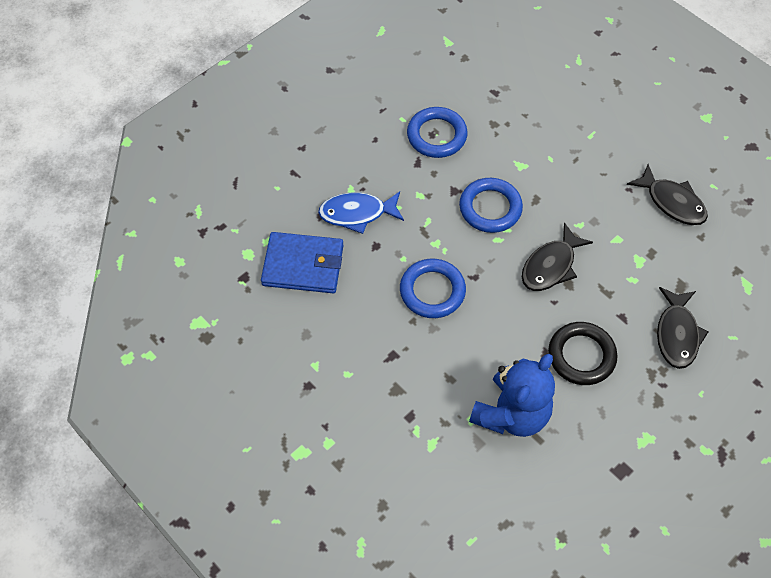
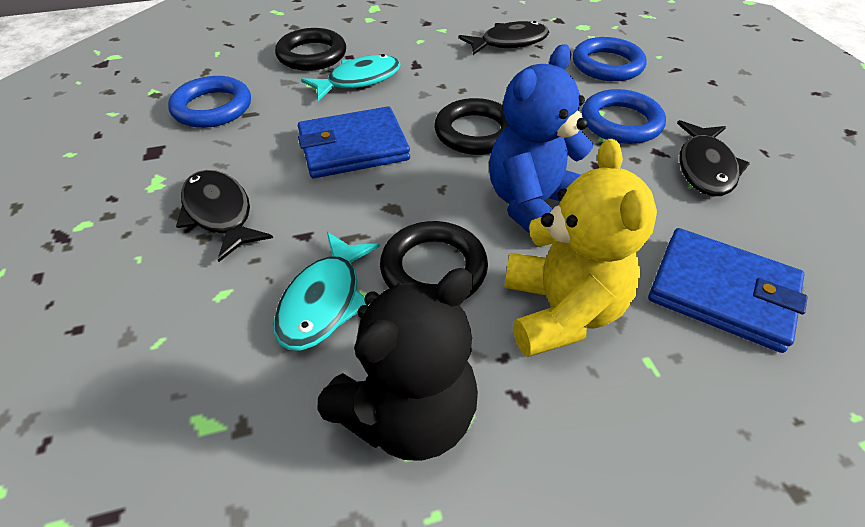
black ring: 1 -> 3
black teddy bear: 0 -> 1
blue fish: 1 -> 0
blue wallet: 1 -> 2
turquoise fish: 0 -> 2
yellow teddy bear: 0 -> 1

